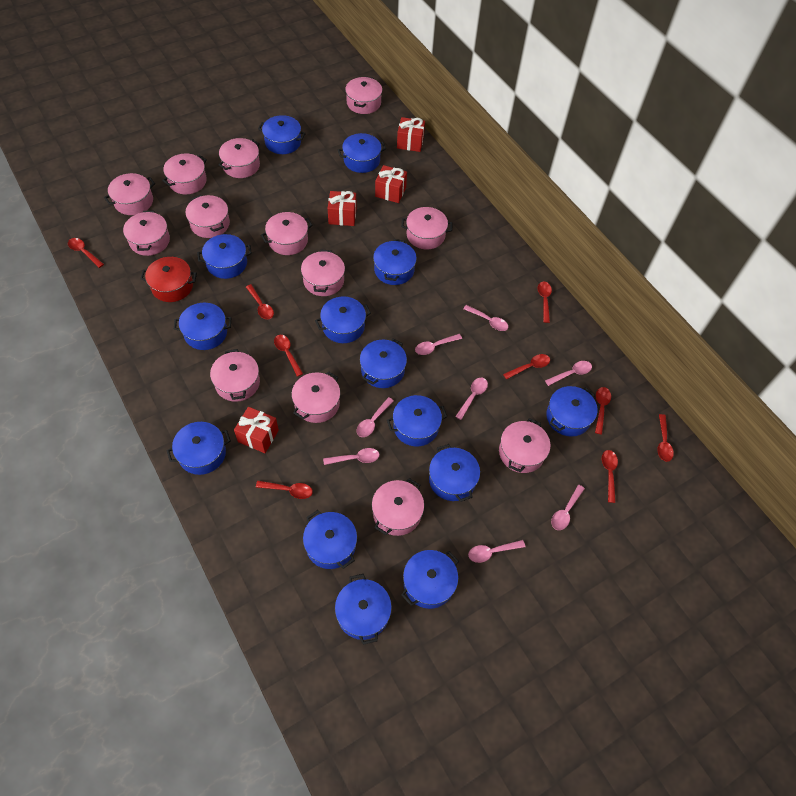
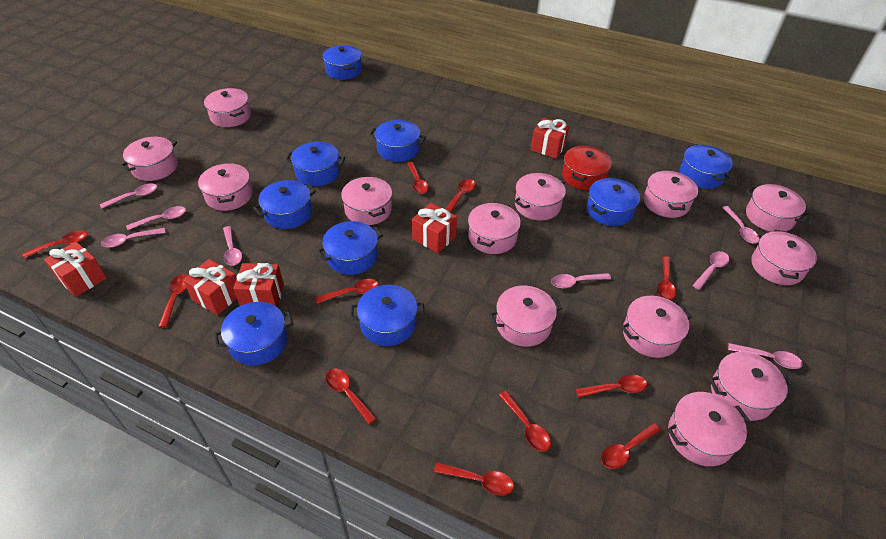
blue pot: 14 -> 9
red gift: 4 -> 5
red spoon: 9 -> 11

